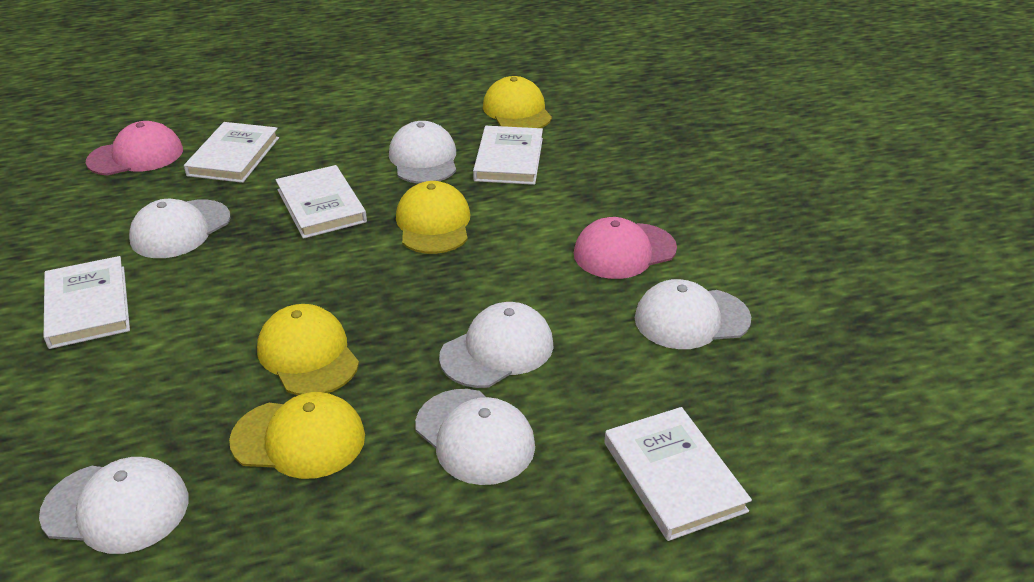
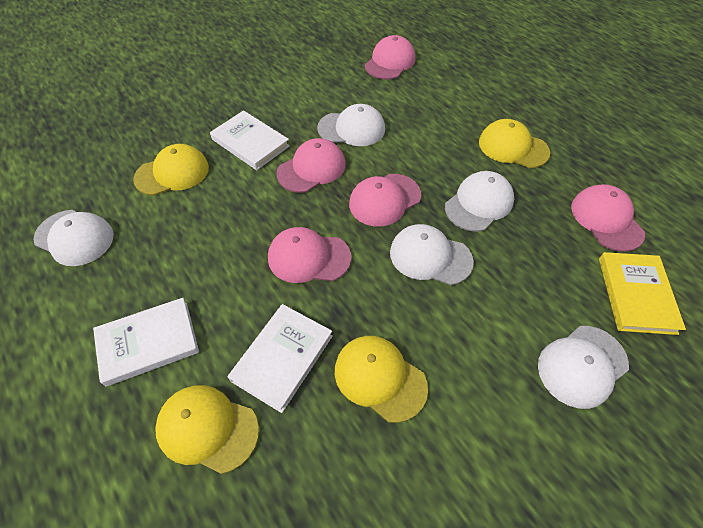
pink cap: 2 -> 5
white book: 5 -> 3
white cap: 6 -> 5
yellow book: 0 -> 1

